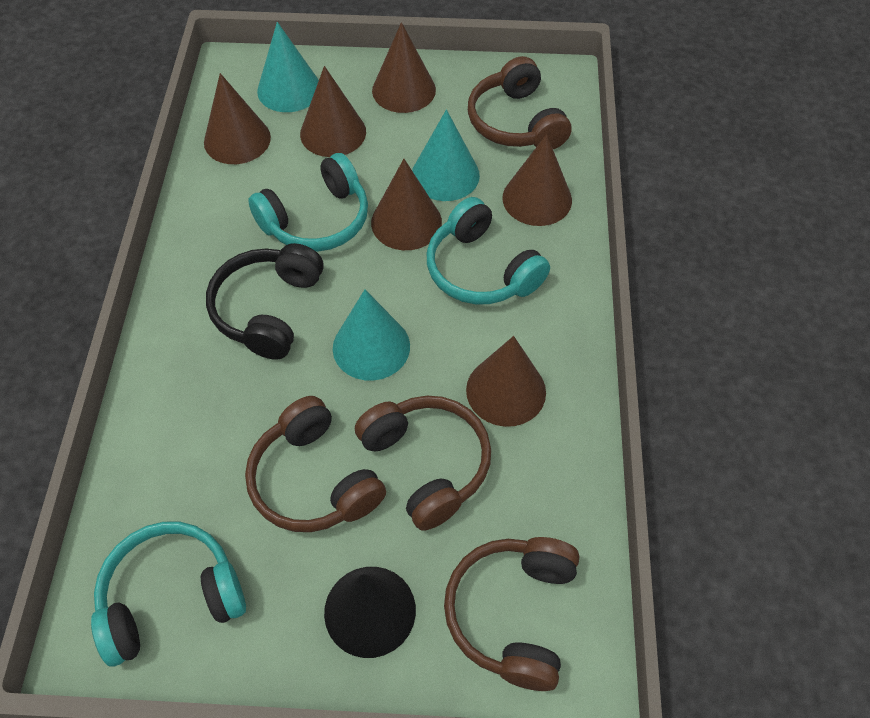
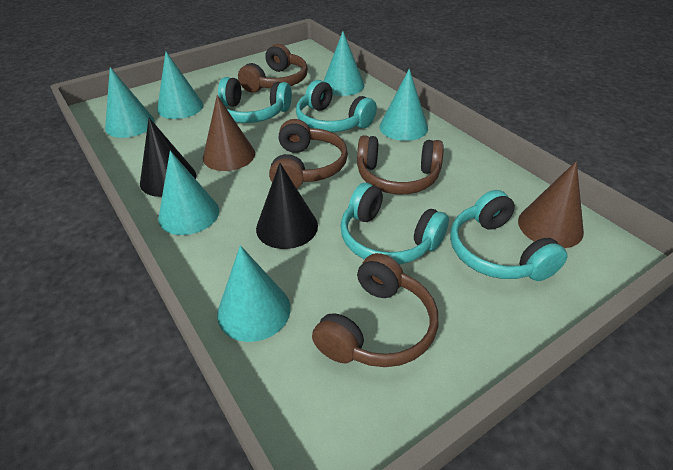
black cone: 1 -> 2
black headphones: 1 -> 0
brown cone: 6 -> 2
turquoise cone: 3 -> 6
turquoise headphones: 3 -> 4

